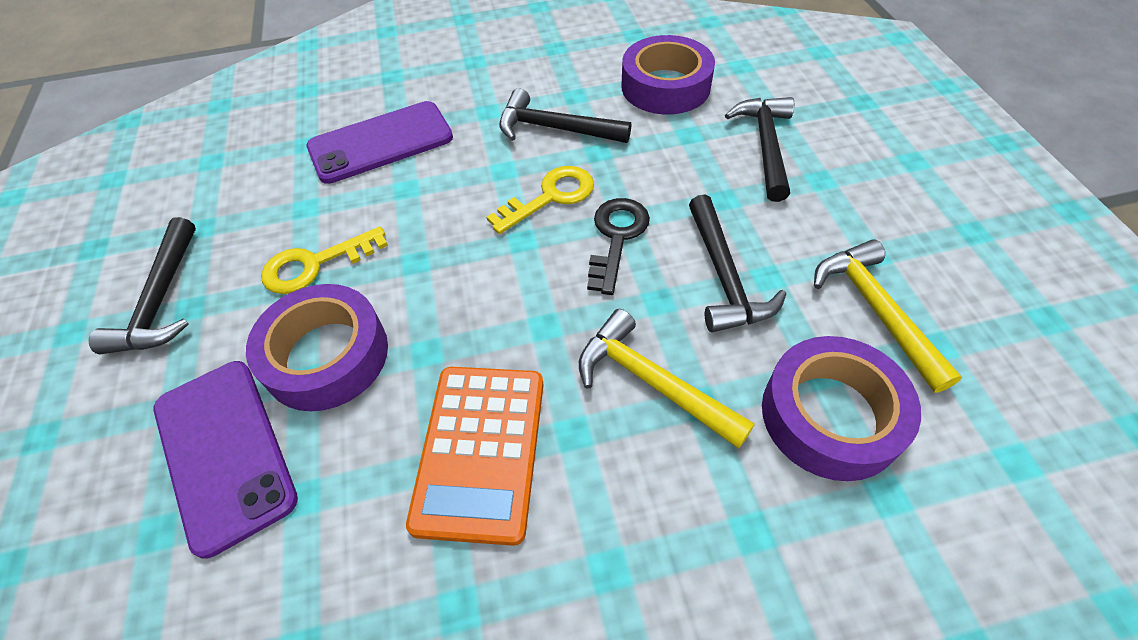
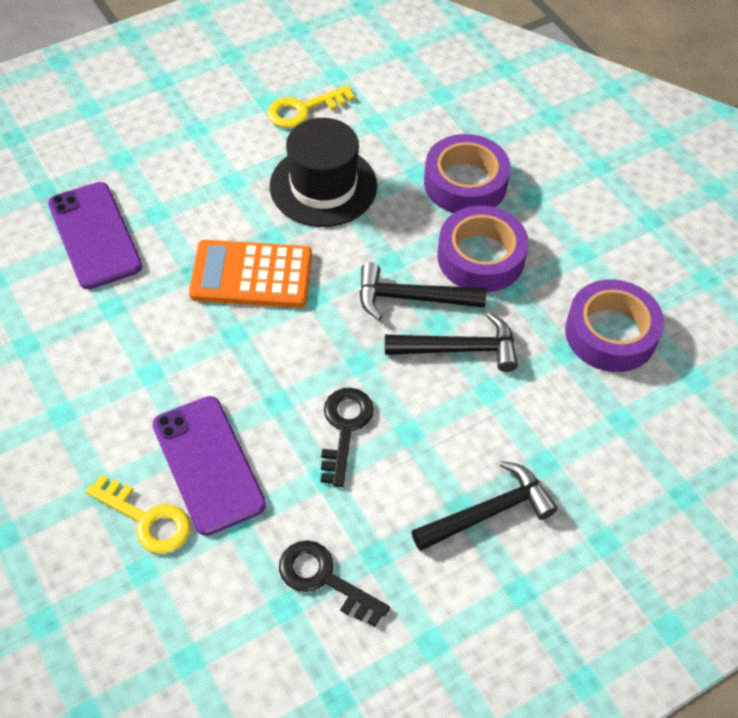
black hammer: 4 -> 3
black hat: 0 -> 1
black key: 1 -> 2
yellow hammer: 2 -> 0

